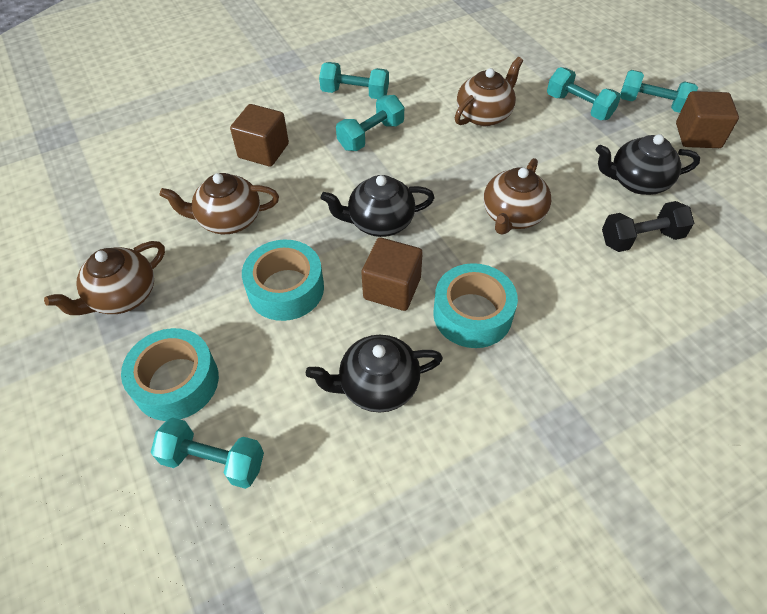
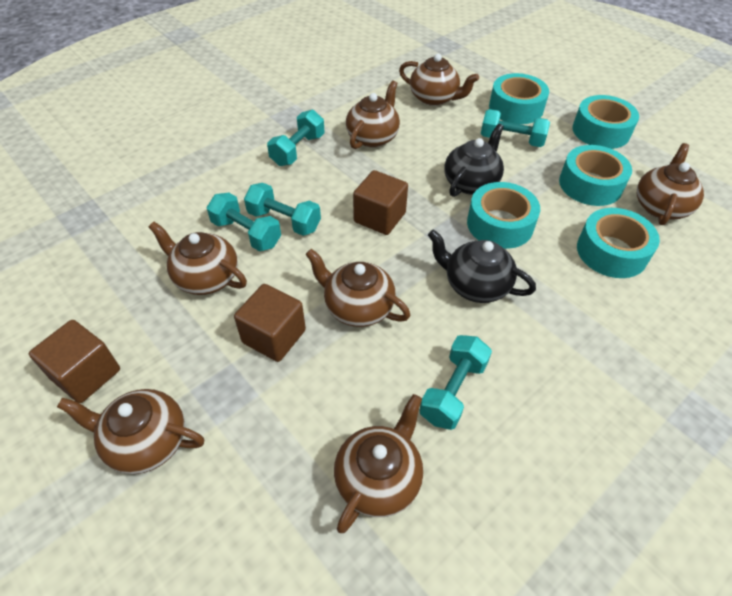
black dumbbell: 1 -> 0
black teapot: 3 -> 2
brown teapot: 4 -> 7
turquoise tape: 3 -> 5

